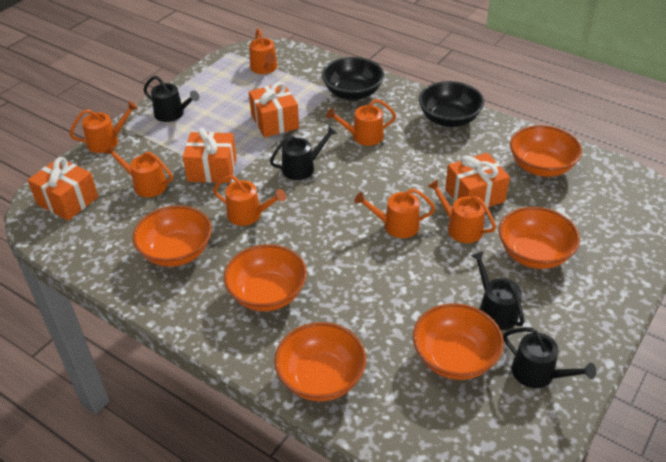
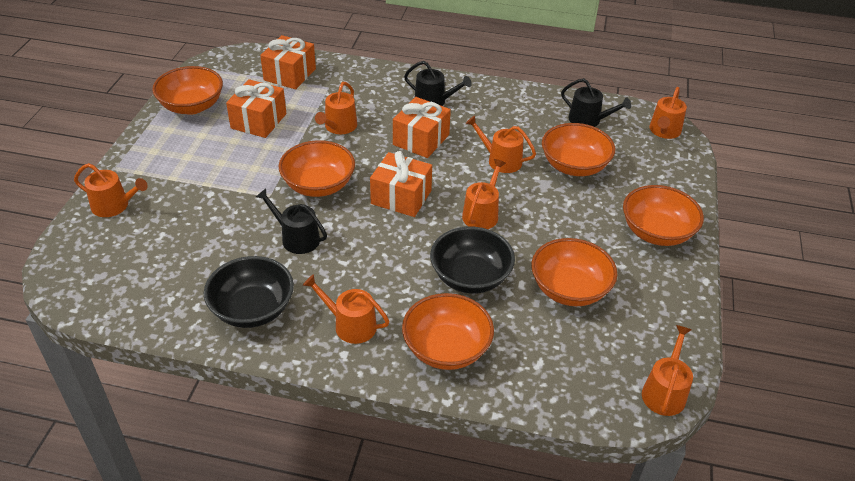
black watering can: 4 -> 3

